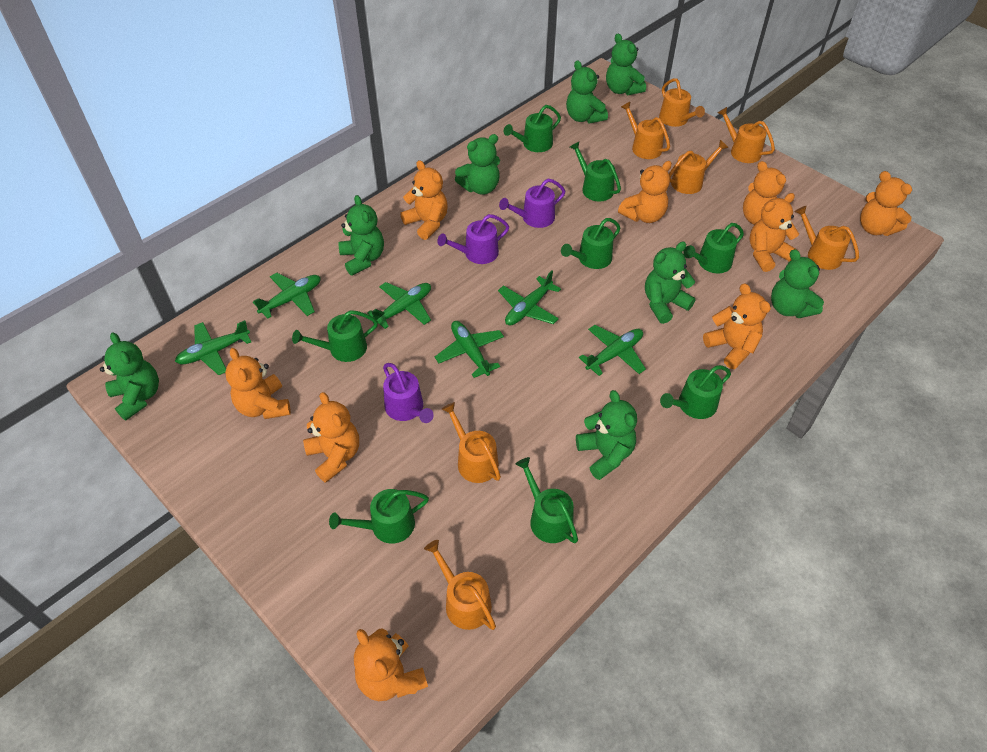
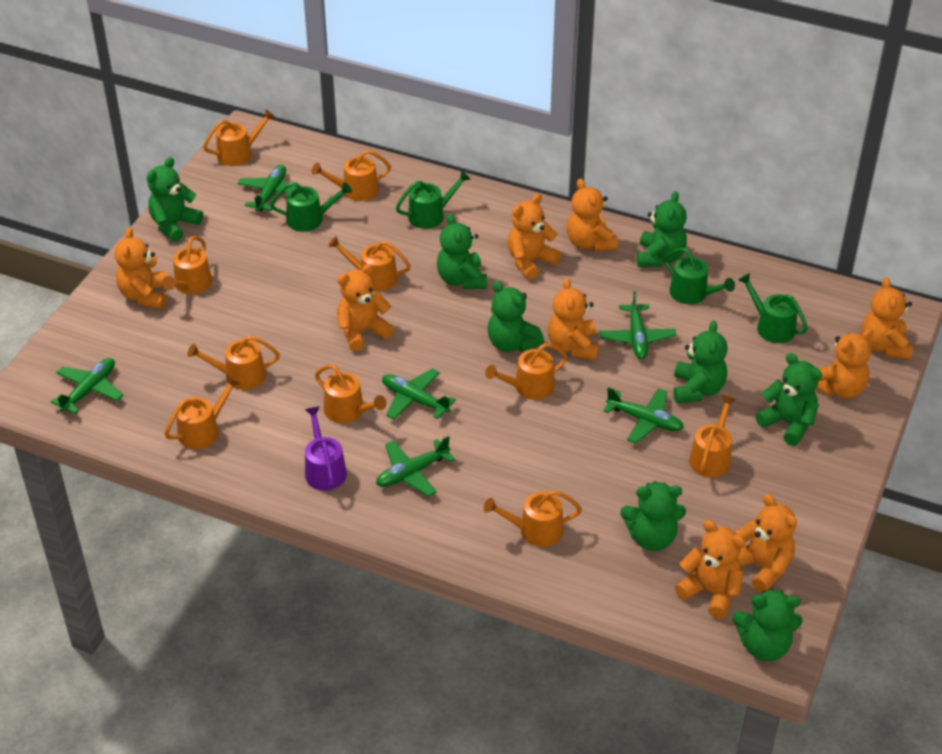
green watering can: 8 -> 4
orange watering can: 7 -> 10
purple watering can: 3 -> 1

